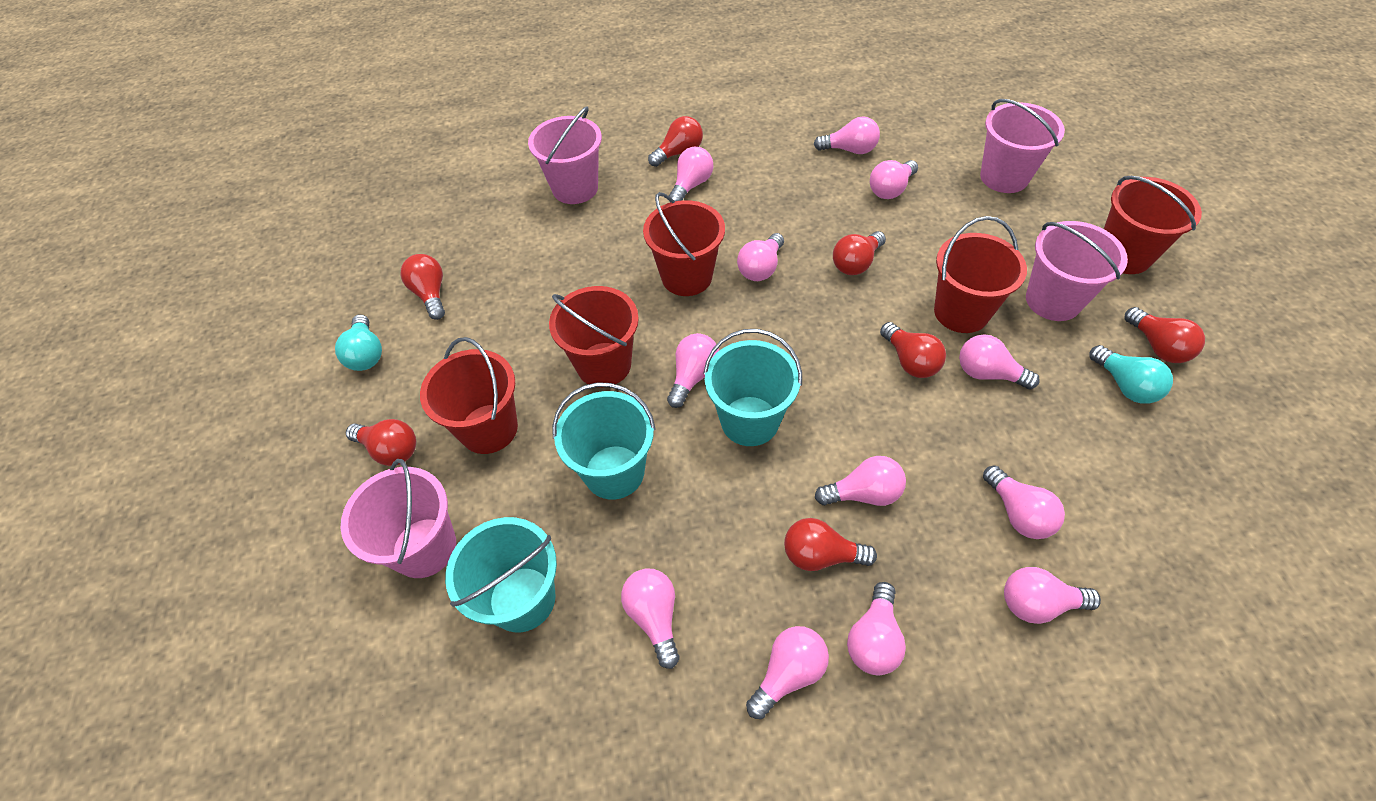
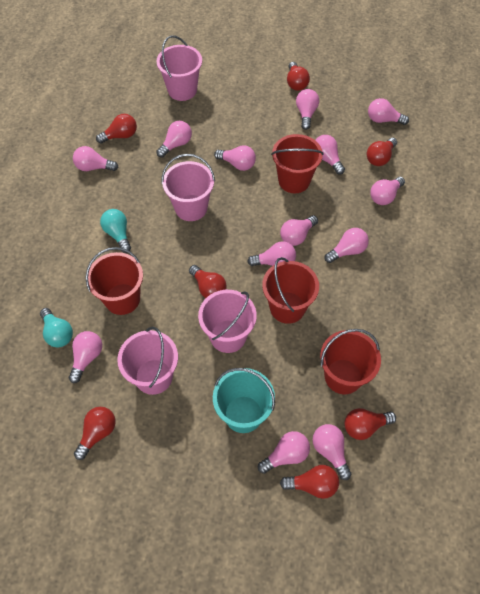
pink light bulb: 12 -> 13
red bucket: 5 -> 4
turquoise bucket: 3 -> 1

